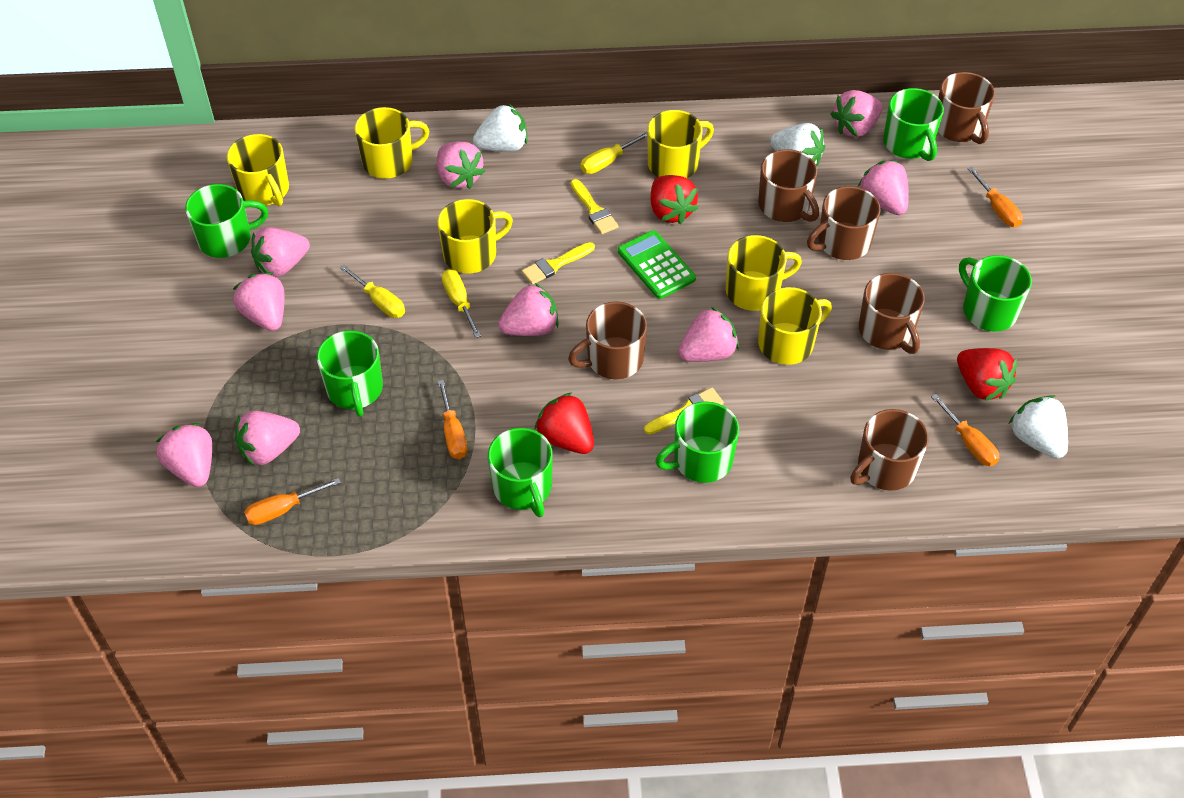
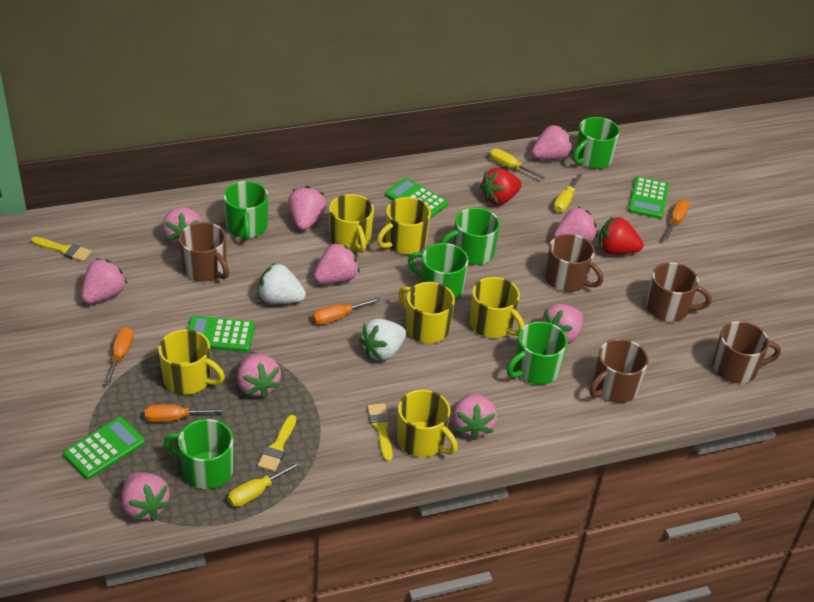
brown mug: 6 -> 5
green calculator: 1 -> 4
pink strawberry: 9 -> 10
red strawberry: 3 -> 2
white strawberry: 3 -> 2

